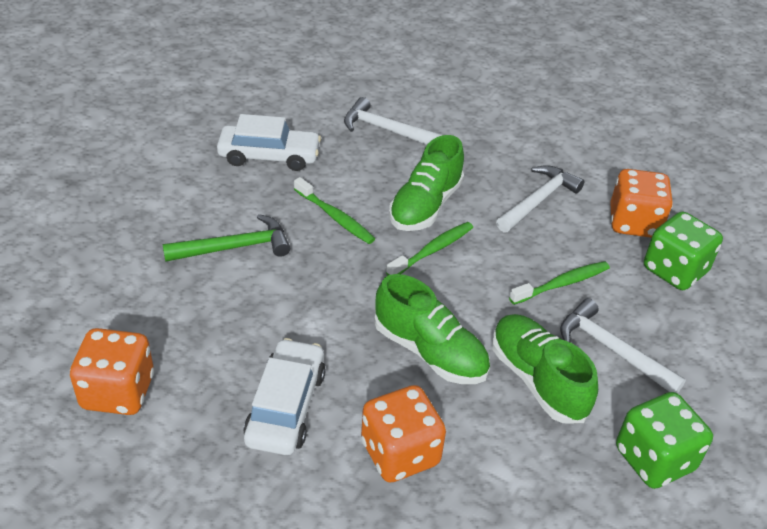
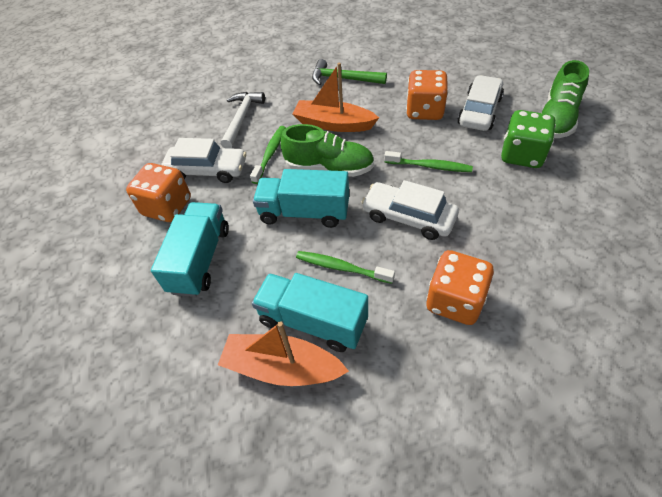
green dice: 2 -> 1
green shoe: 3 -> 2
orange boat: 0 -> 2
turquoise truck: 0 -> 3
white car: 2 -> 3
white hammer: 3 -> 1

